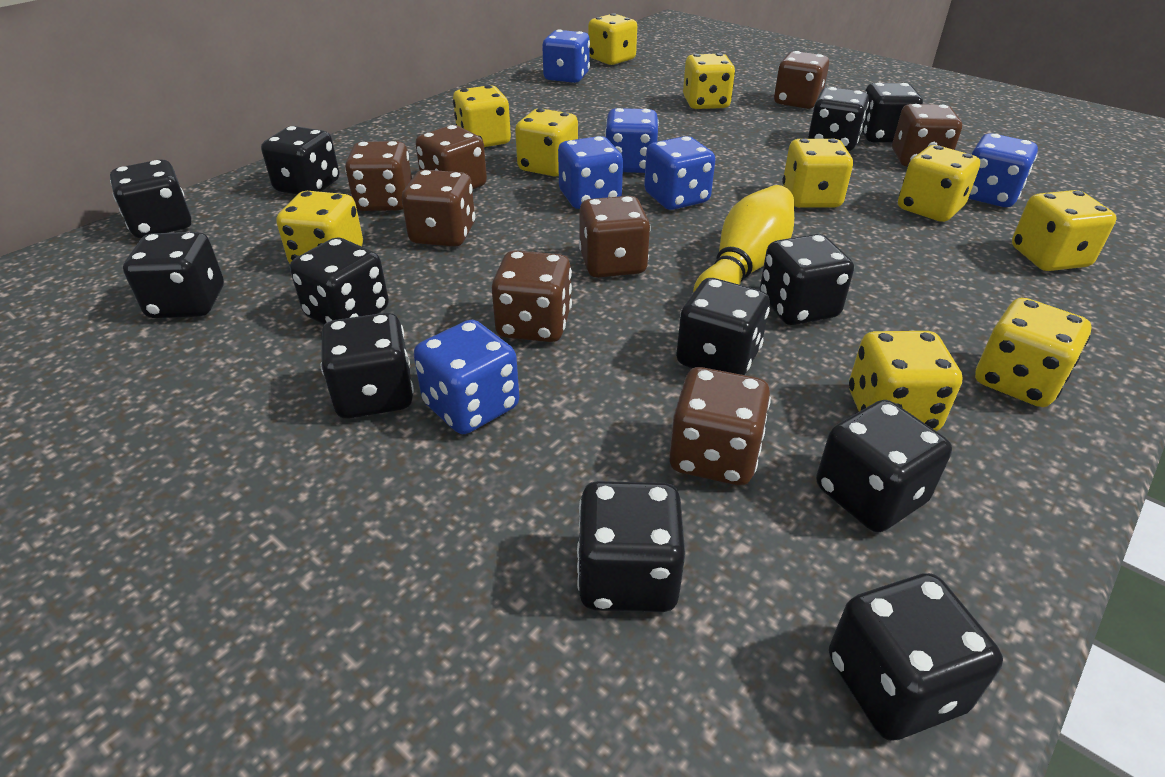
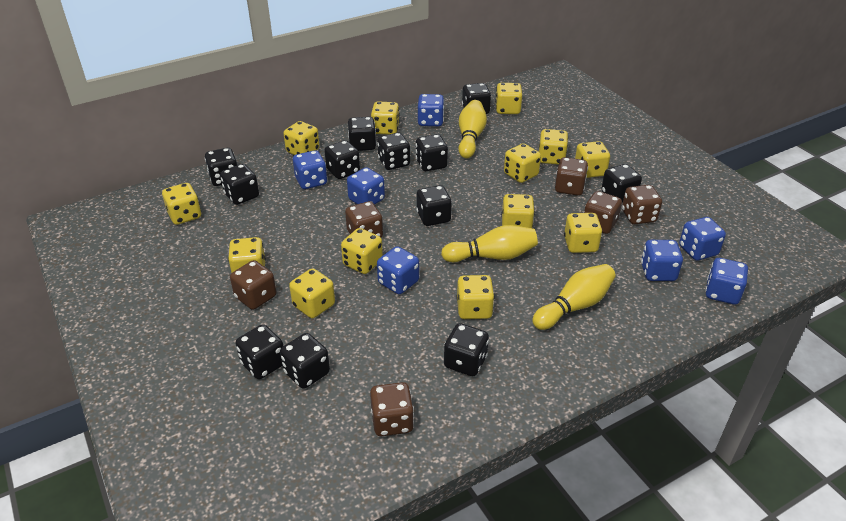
blue dice: 6 -> 7
brown dice: 8 -> 6
yellow bowling pin: 1 -> 3
yellow dice: 10 -> 13

